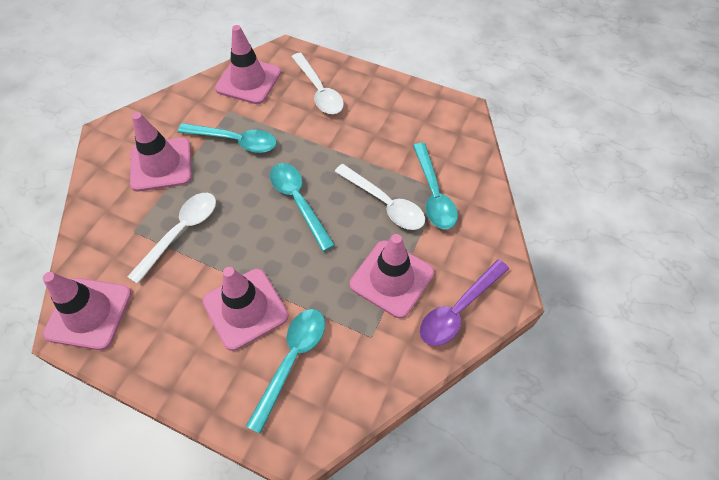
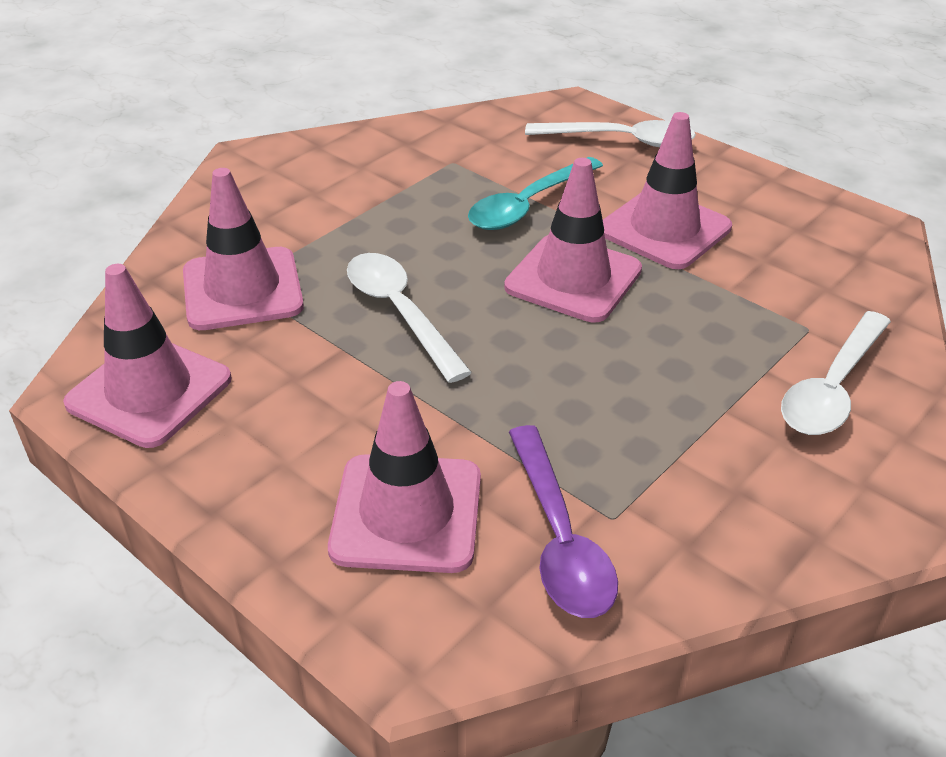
turquoise spoon: 4 -> 1

